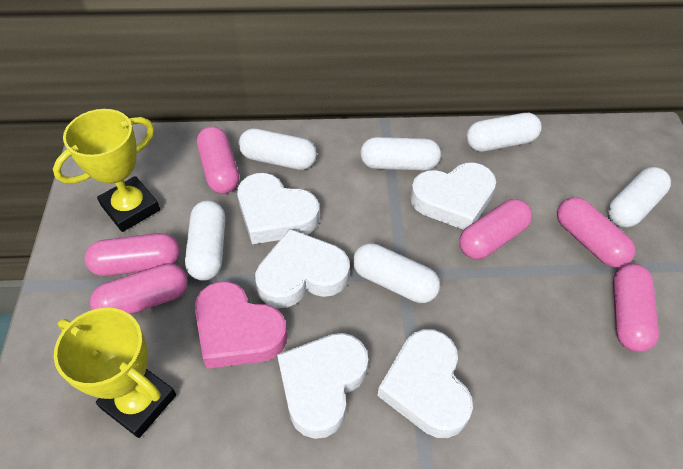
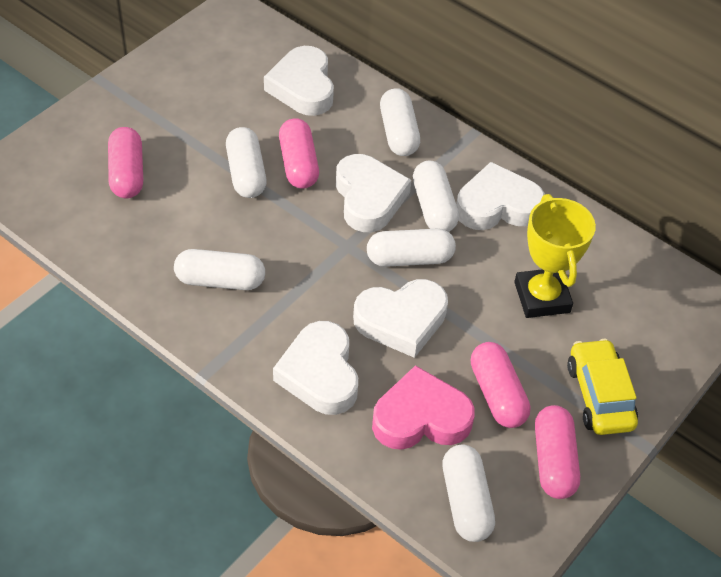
pink capsule: 6 -> 4
yellow car: 0 -> 1
yellow trophy: 2 -> 1

